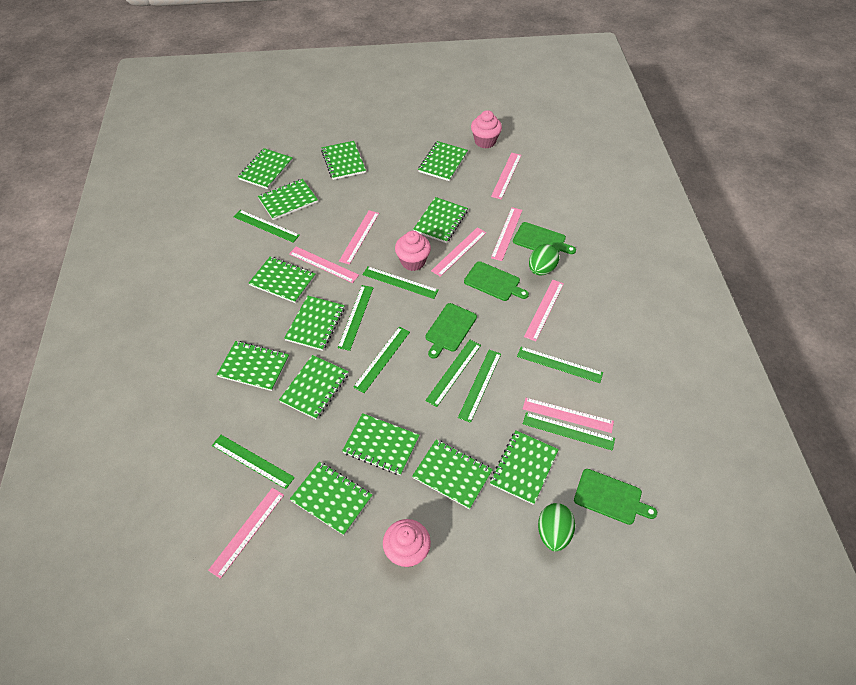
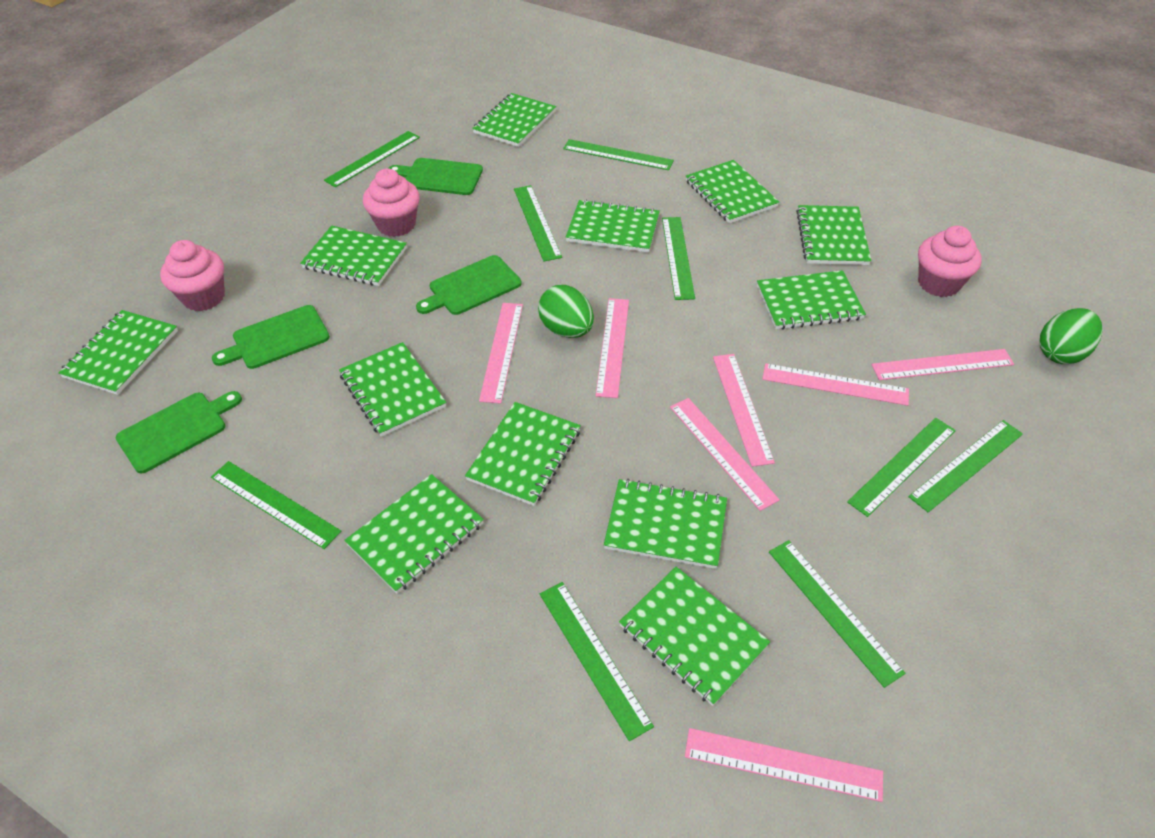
green notebook: 13 -> 12
pink ruler: 8 -> 7

